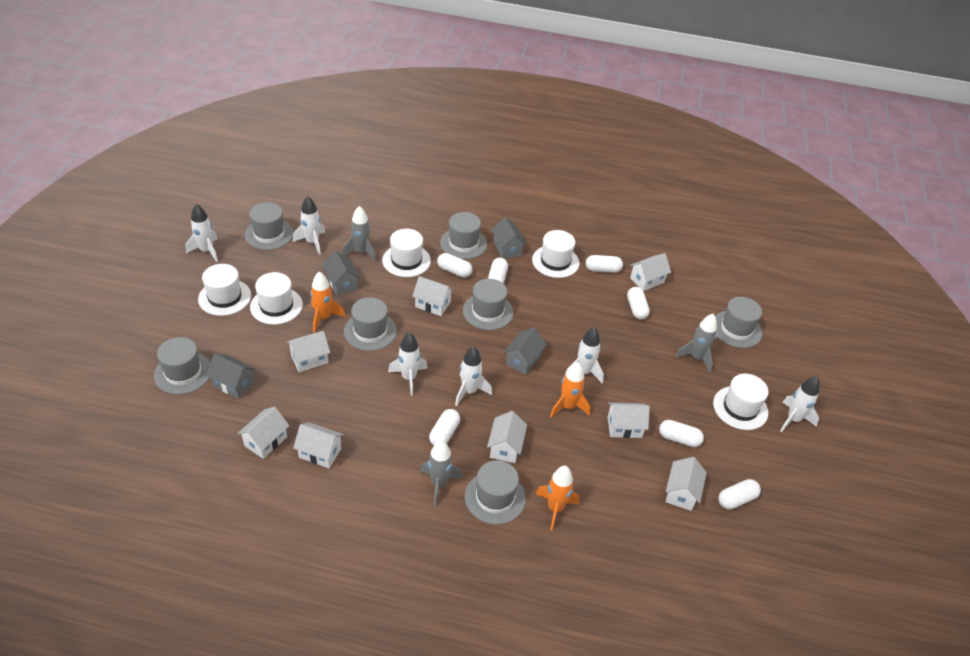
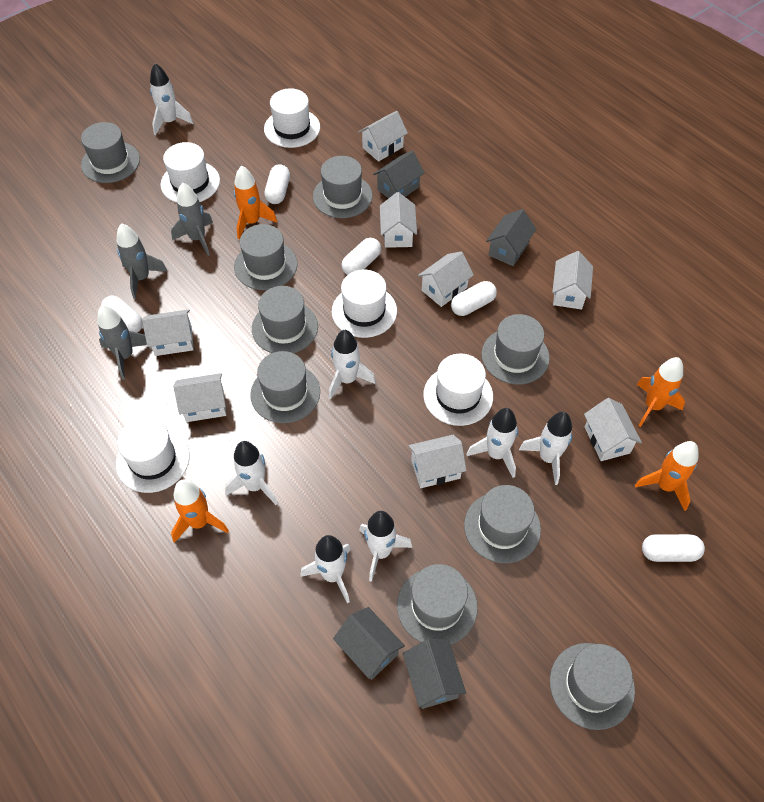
grey hat: 7 -> 9
orange rocket: 3 -> 4
white capsule: 7 -> 5
white rocket: 6 -> 7

